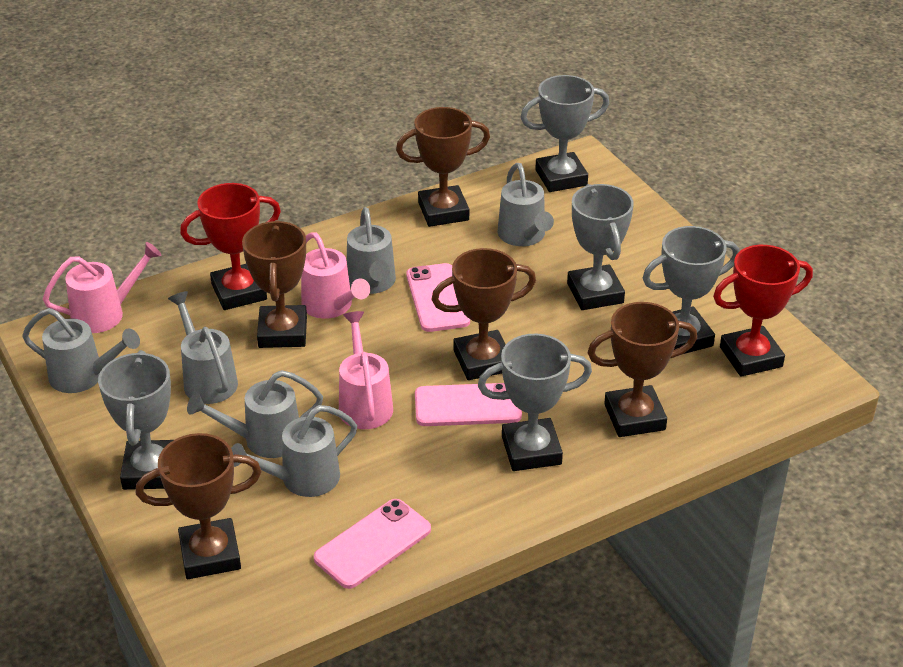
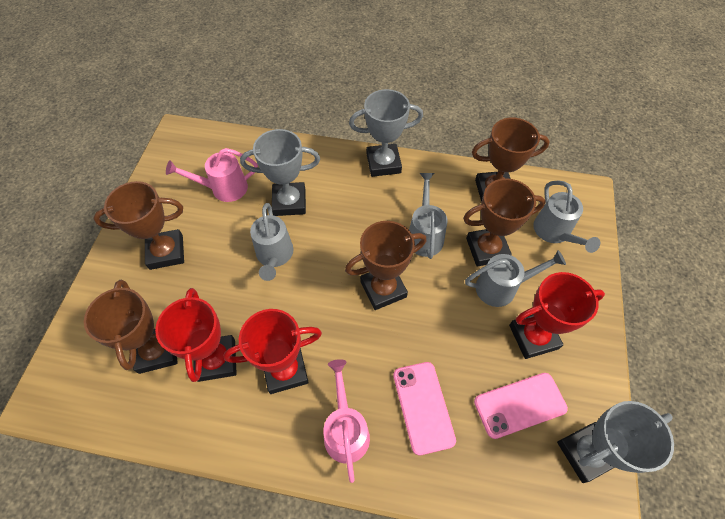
grey trophy: 5 -> 3
grey watering can: 6 -> 4
pink phone: 3 -> 2
pink watering can: 3 -> 2
red trophy: 2 -> 3

